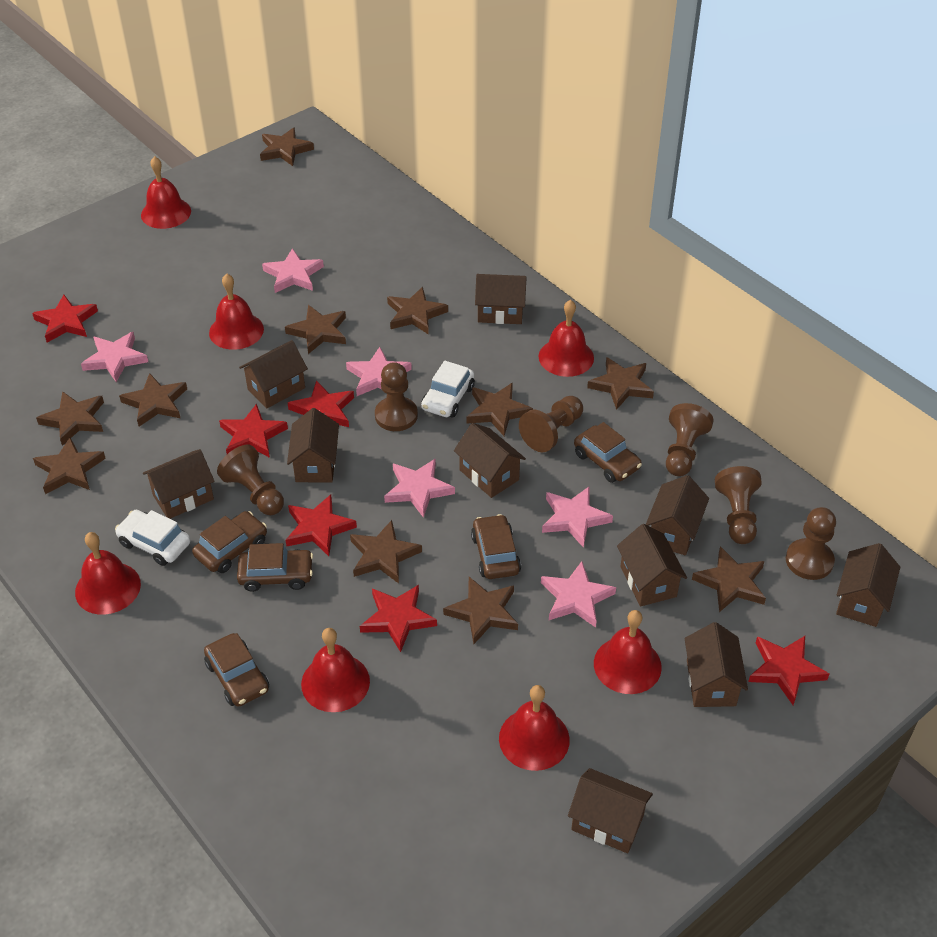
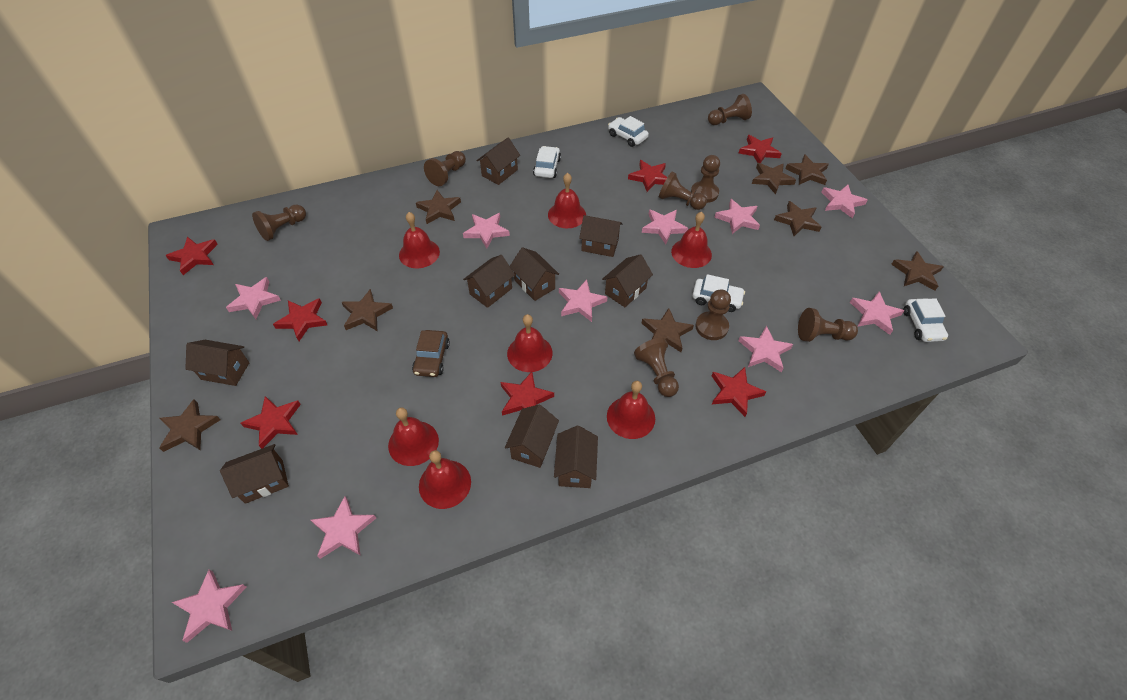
brown car: 5 -> 1
brown house: 10 -> 9
brown pawn: 6 -> 8
brown star: 11 -> 8
pink star: 6 -> 10
red star: 6 -> 7
white car: 2 -> 4

